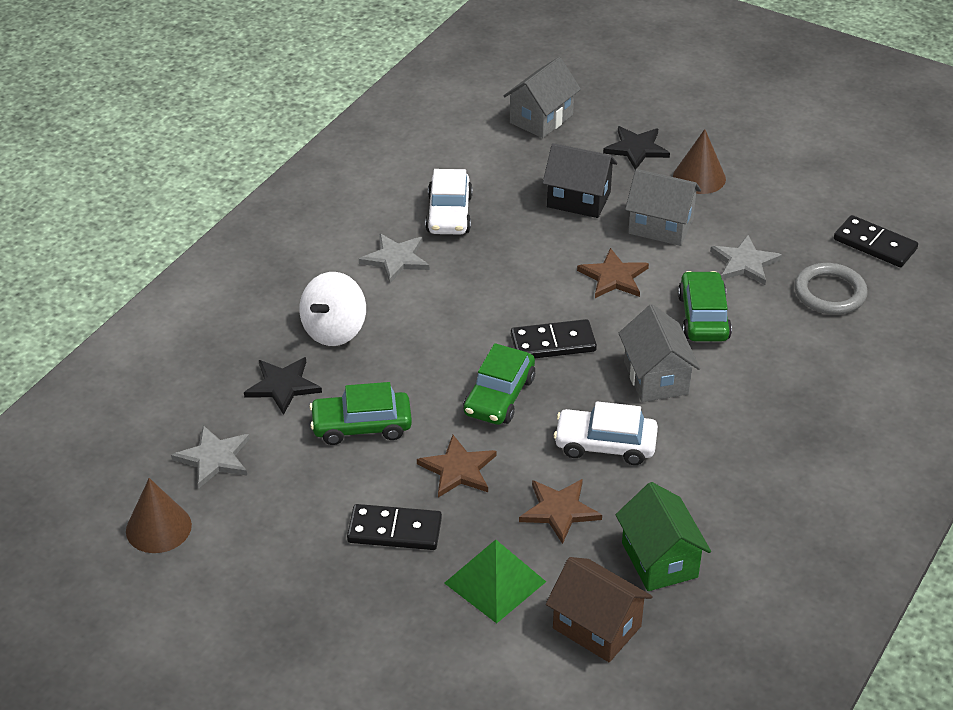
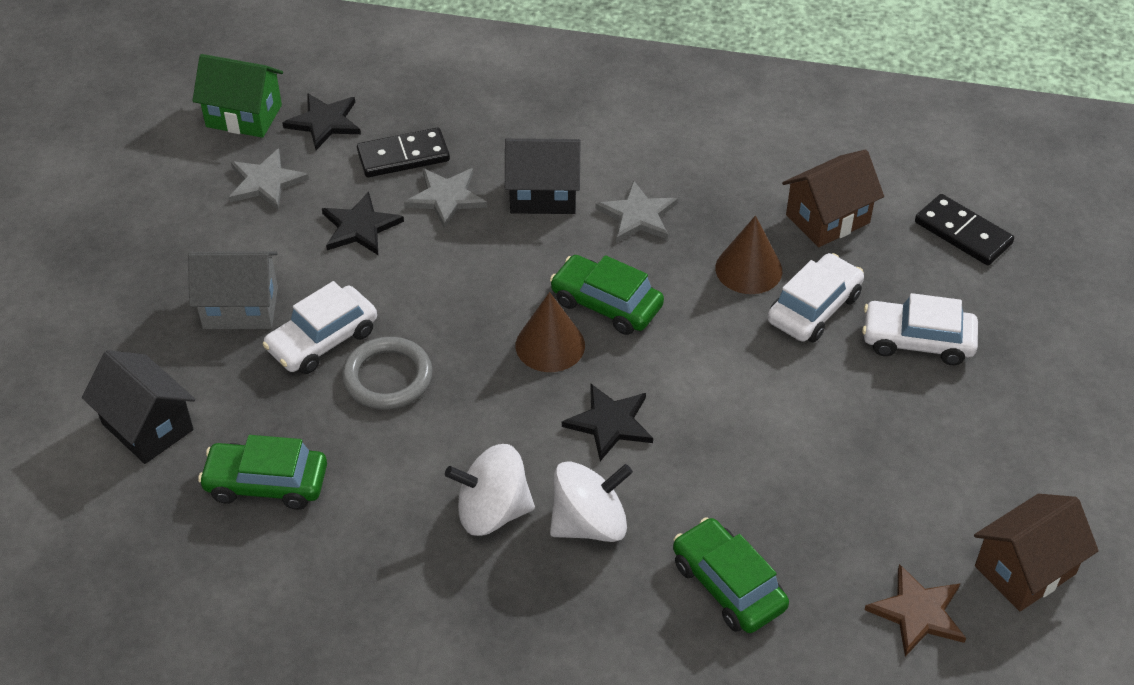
black domino: 3 -> 2
black house: 1 -> 2
black star: 2 -> 3
brown house: 1 -> 2
brown star: 3 -> 1
green pyramid: 1 -> 0
grey house: 3 -> 1
white car: 2 -> 3
white spinning top: 1 -> 2

